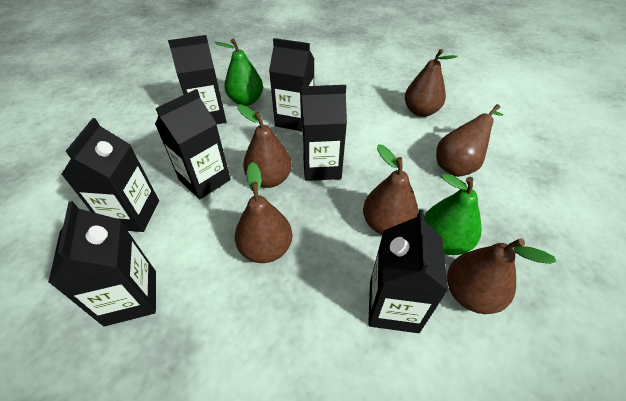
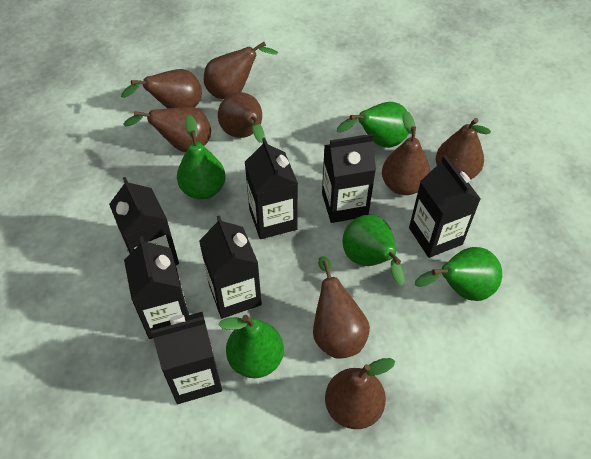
brown pear: 6 -> 8
green pear: 2 -> 5

